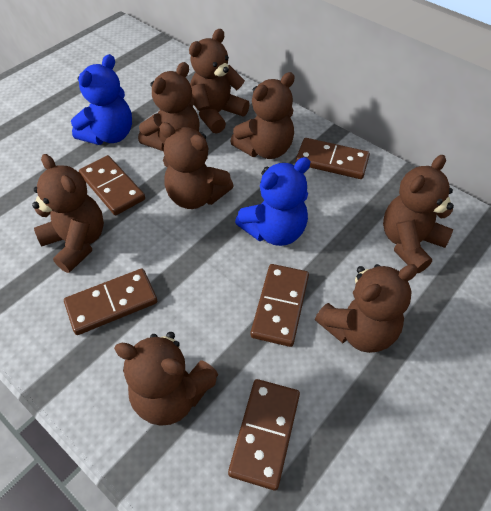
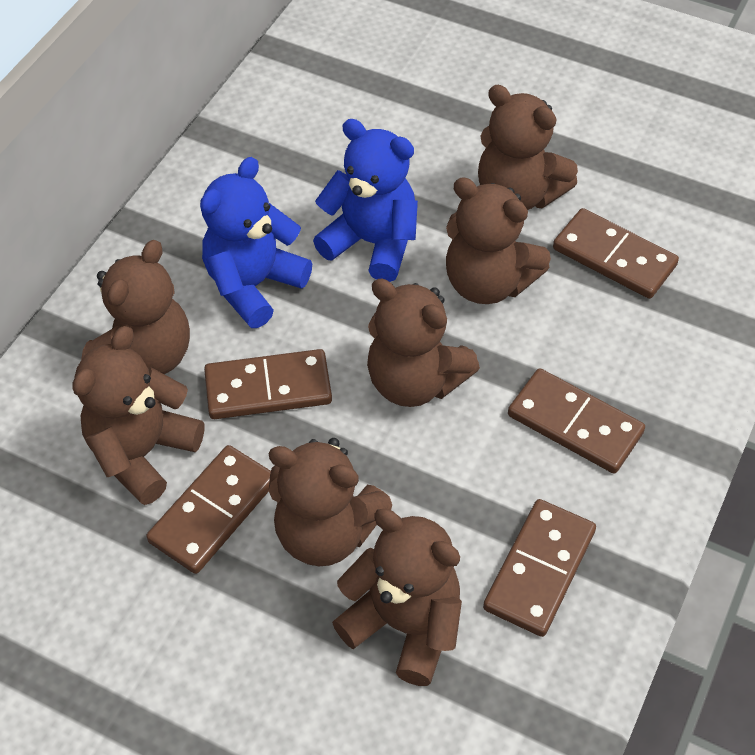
brown teddy bear: 8 -> 7

